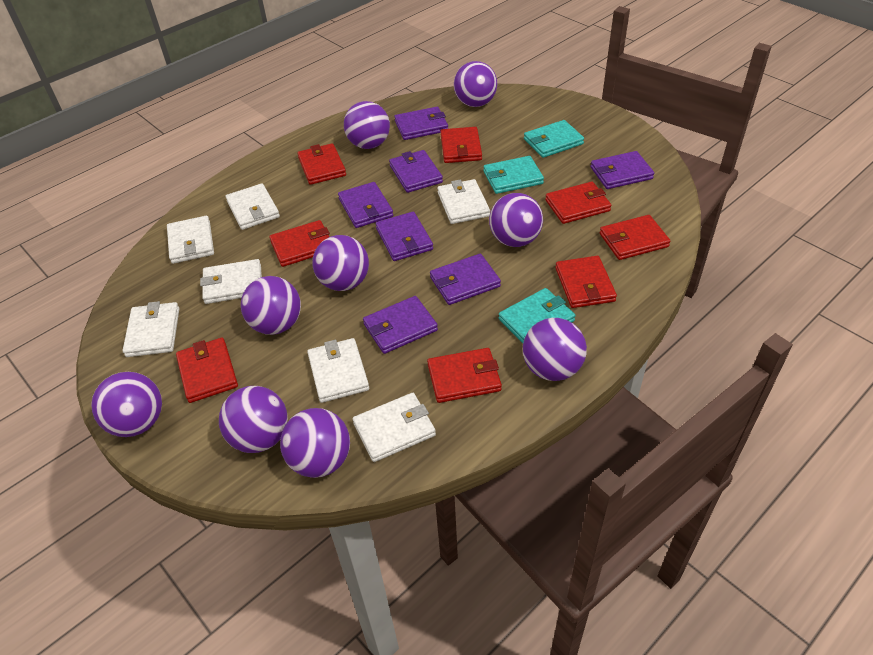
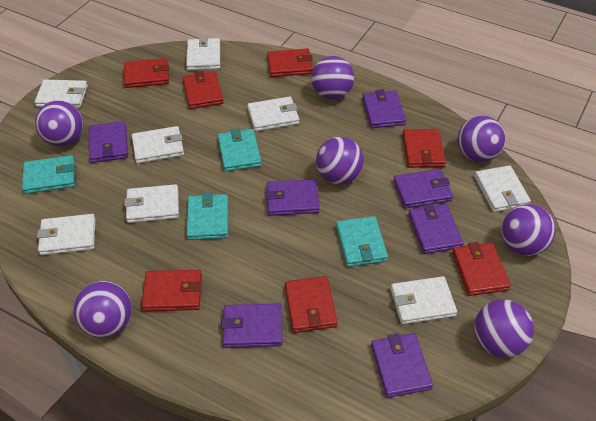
purple ball: 9 -> 7
red wallet: 8 -> 7
turquoise wallet: 3 -> 4
white wallet: 7 -> 8

